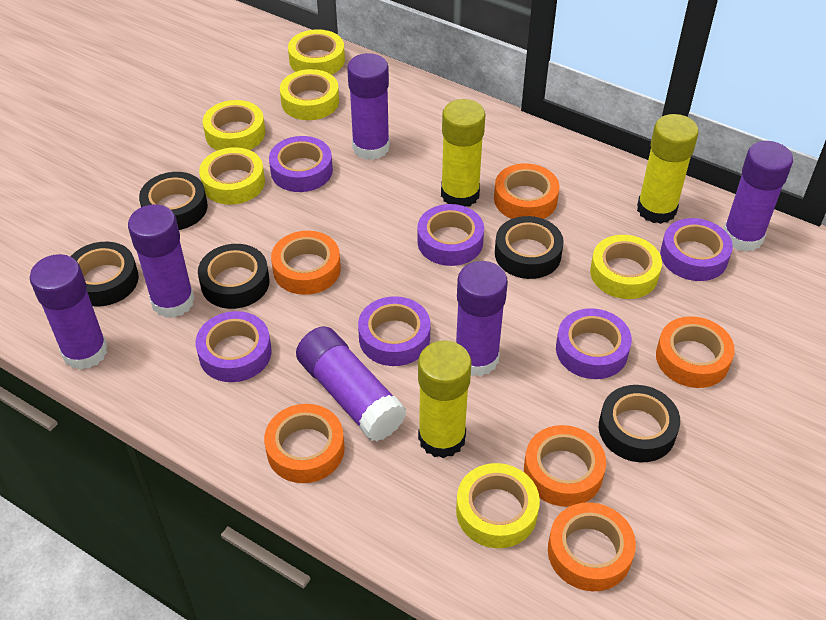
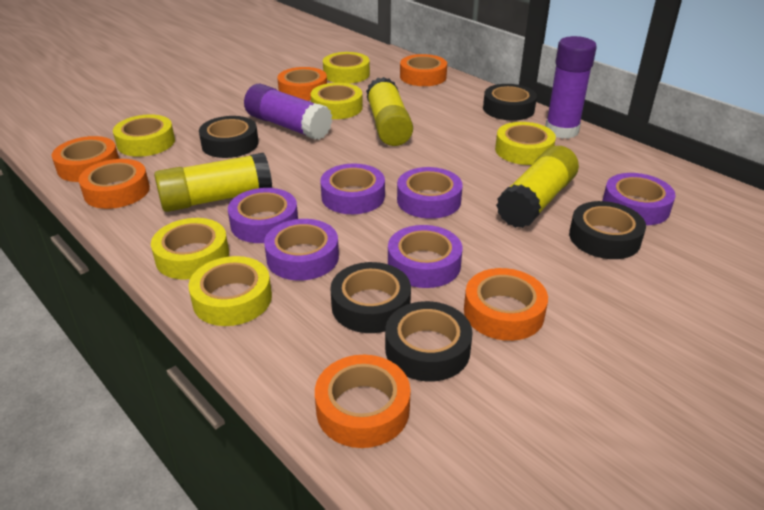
purple glue stick: 6 -> 2

